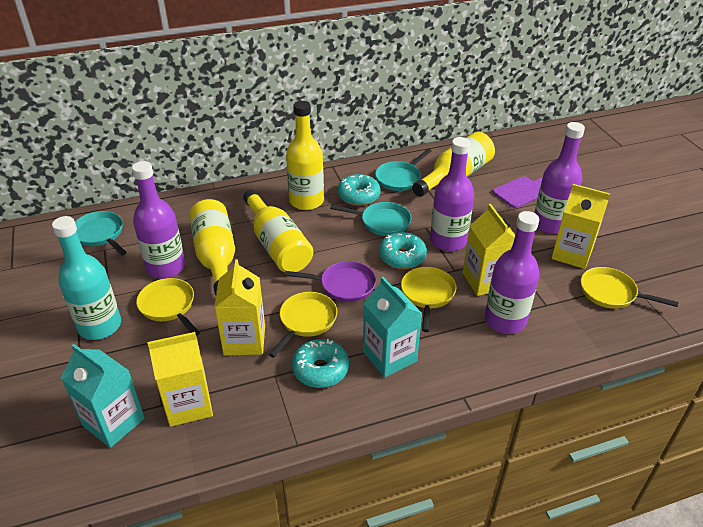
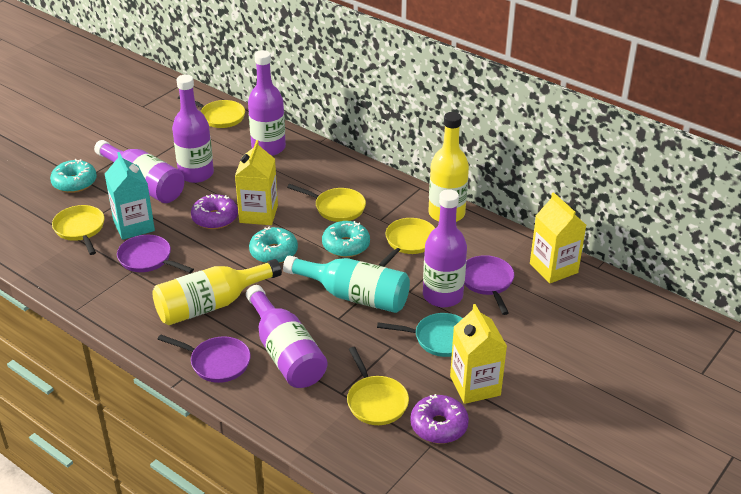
purple bottle: 4 -> 5
purple cutting board: 1 -> 0
purple donut: 0 -> 2
purple pan: 1 -> 3
turquoise carton: 2 -> 1
turquoise pan: 3 -> 1
yellow bottle: 4 -> 2
yellow carton: 4 -> 3
yellow pan: 4 -> 5

